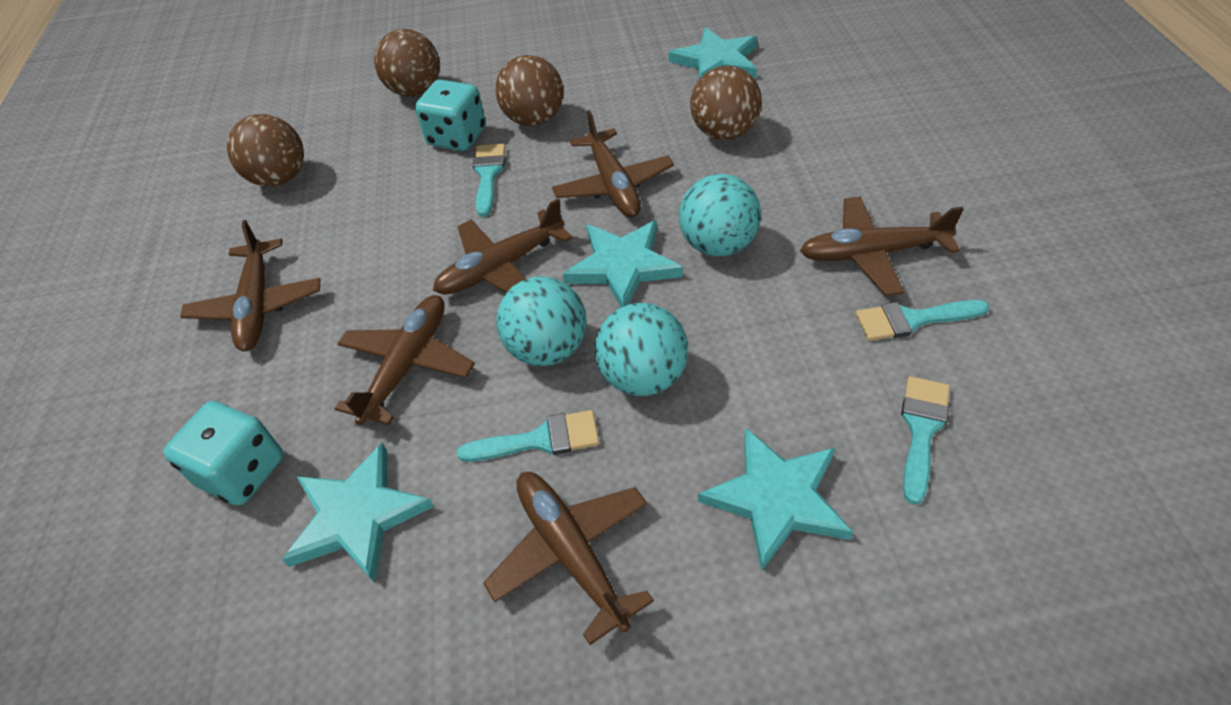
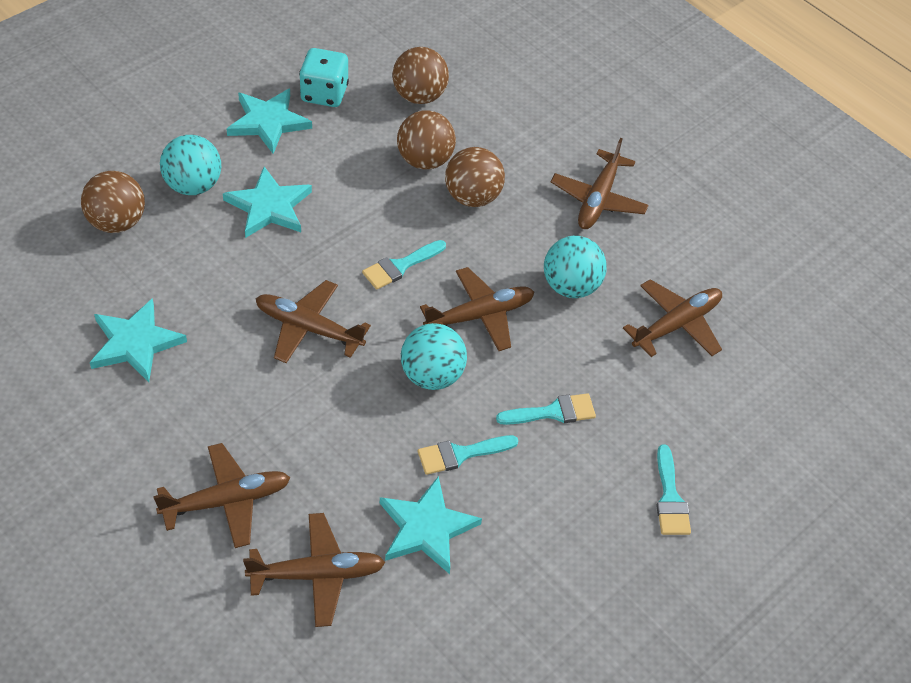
turquoise dice: 2 -> 1

